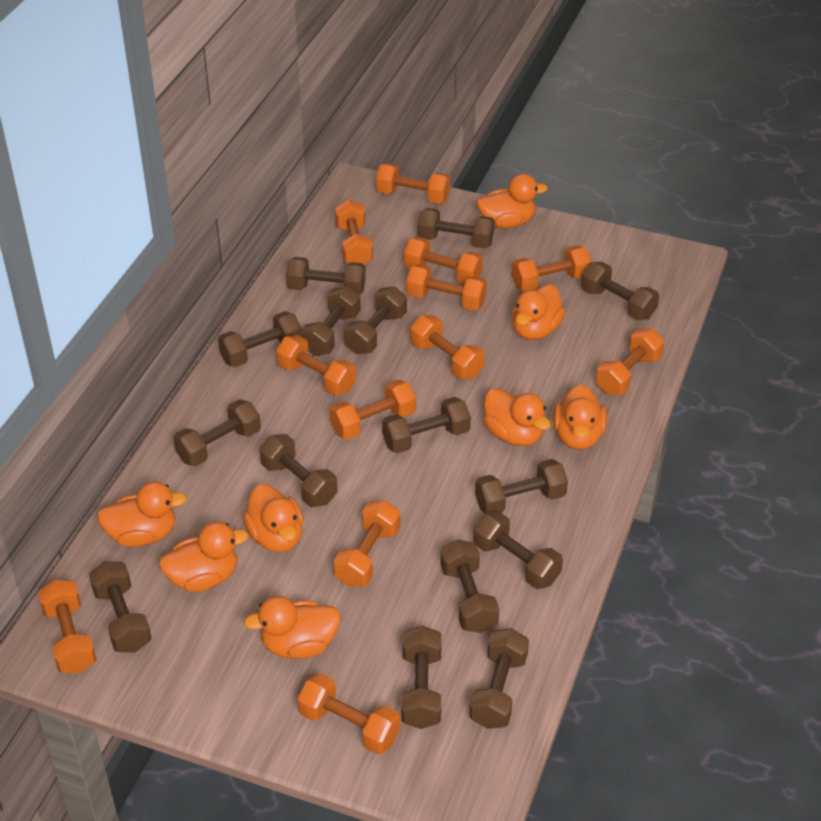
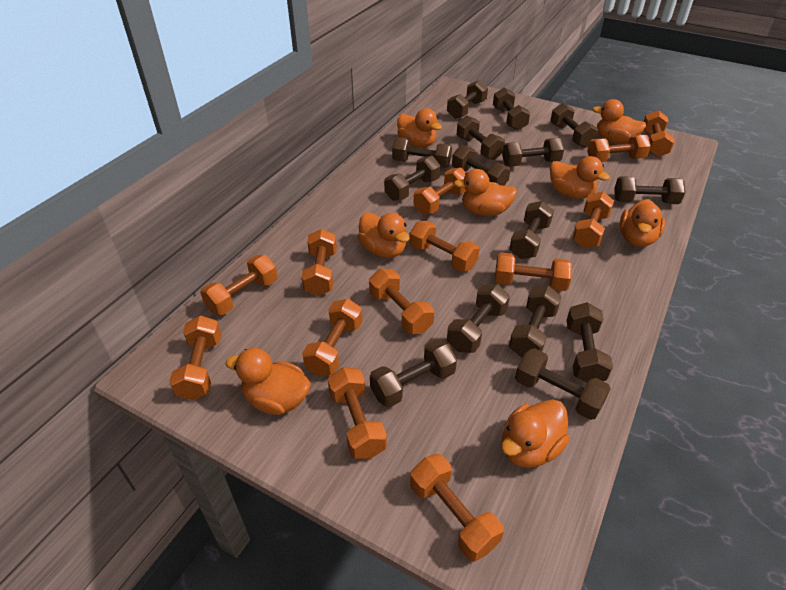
orange dumbbell: 12 -> 13

